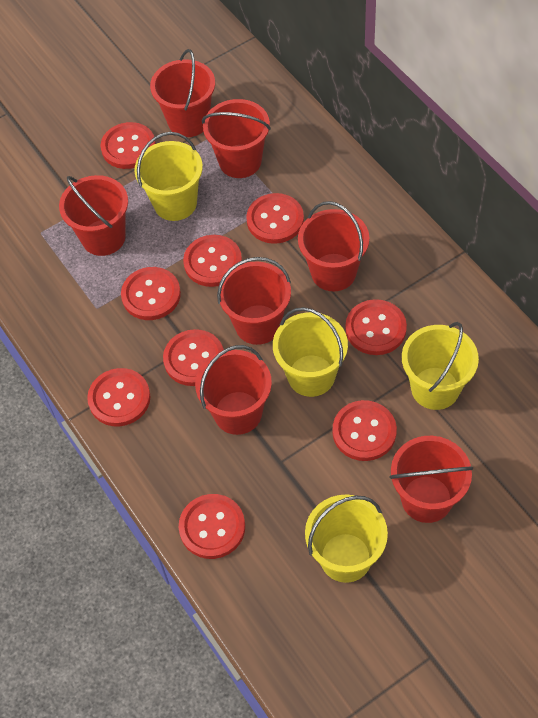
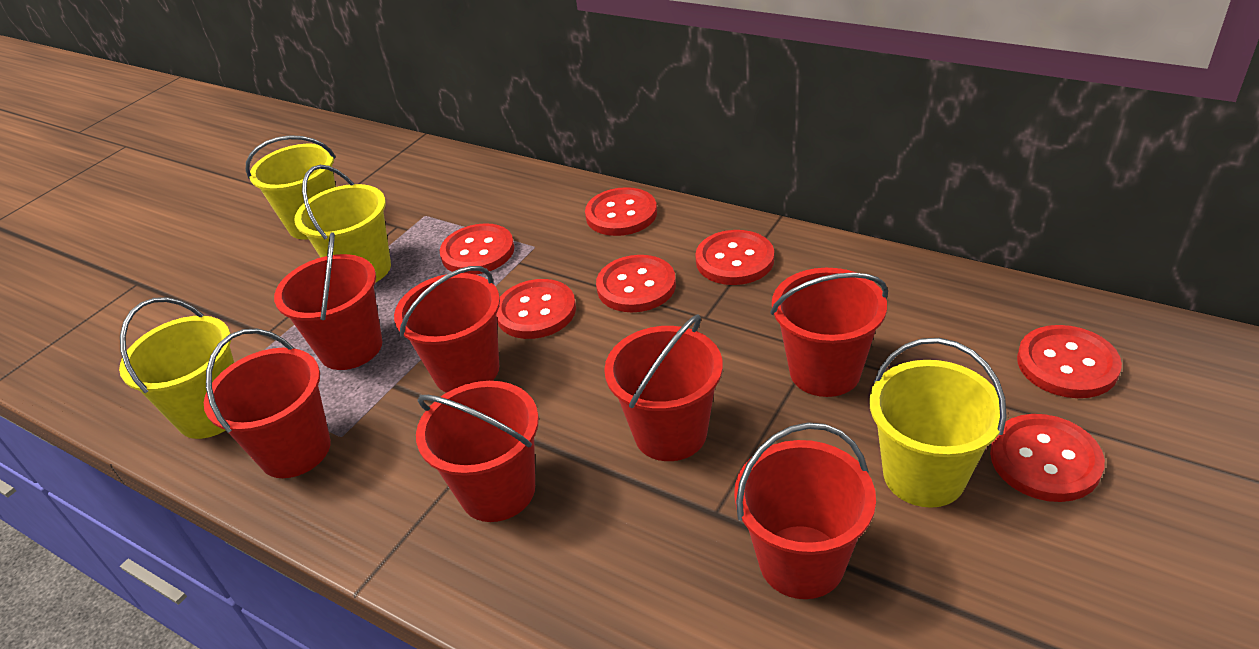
red button: 9 -> 7

